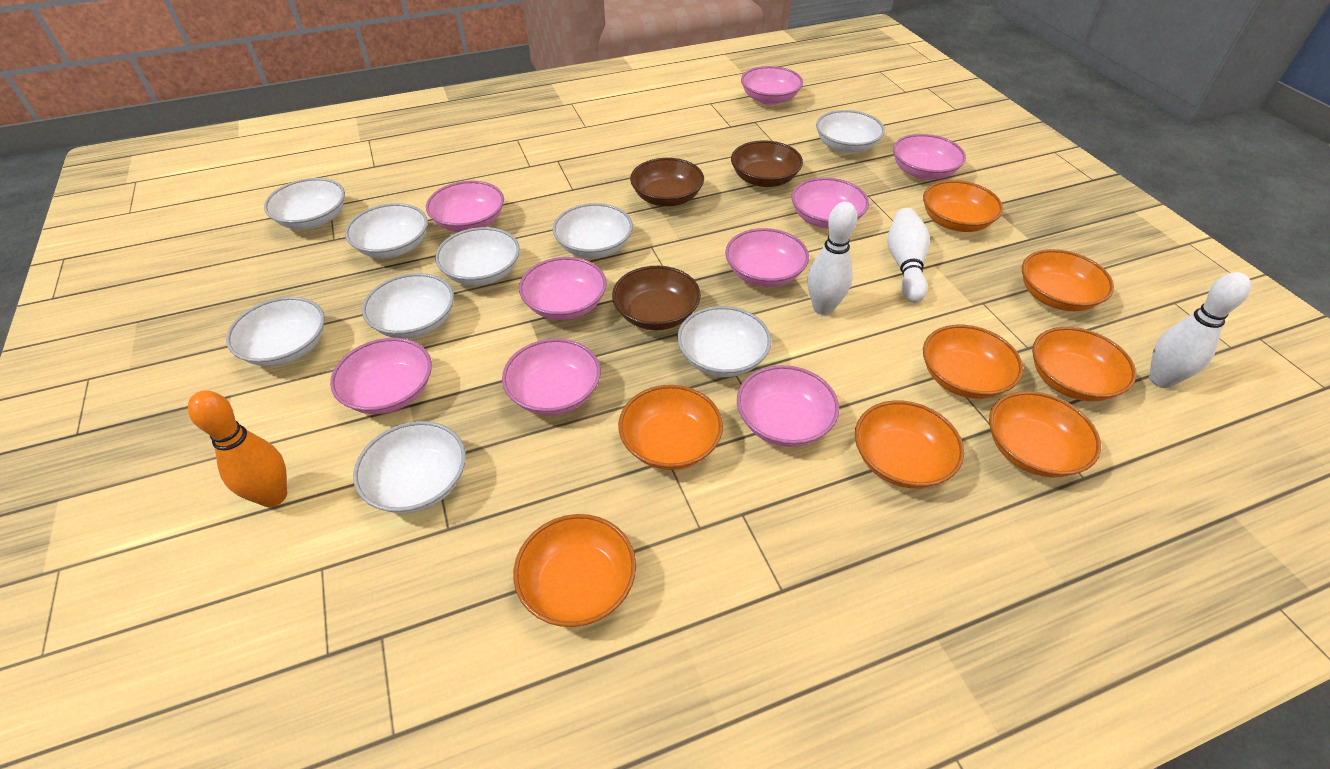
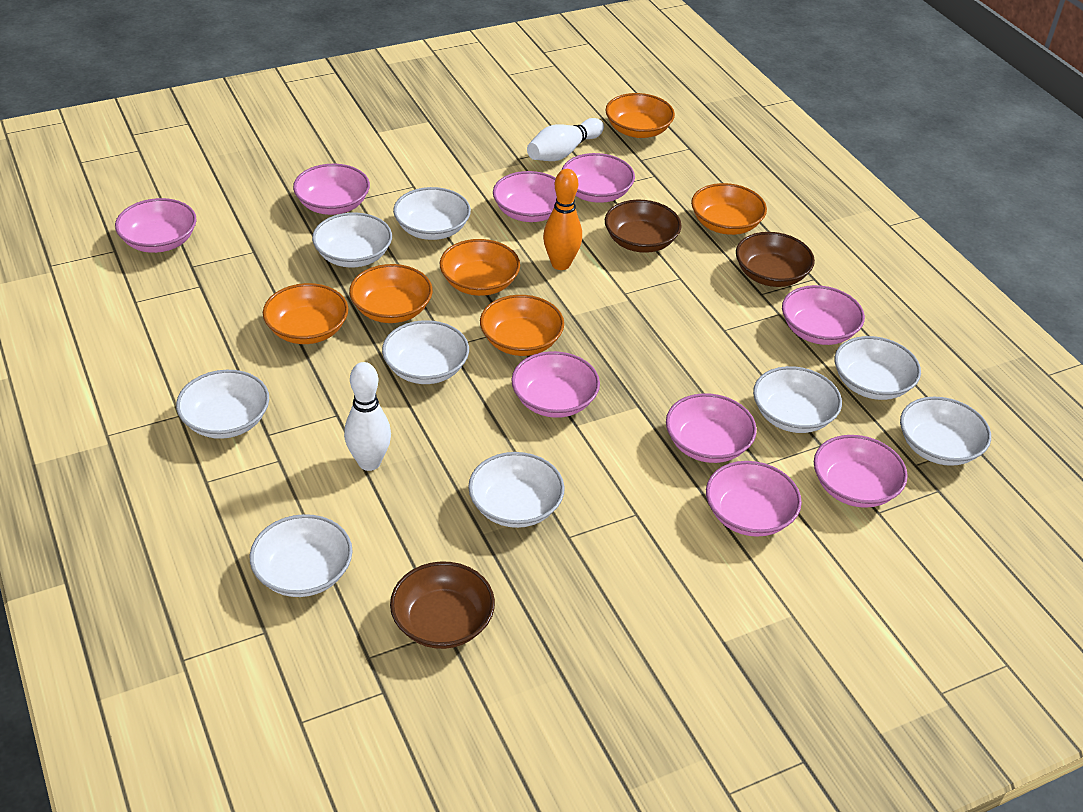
orange bowl: 8 -> 6
white bowling pin: 3 -> 2

